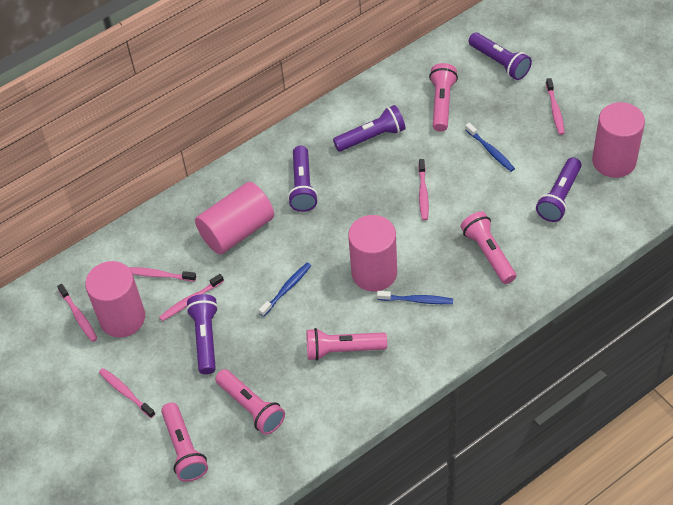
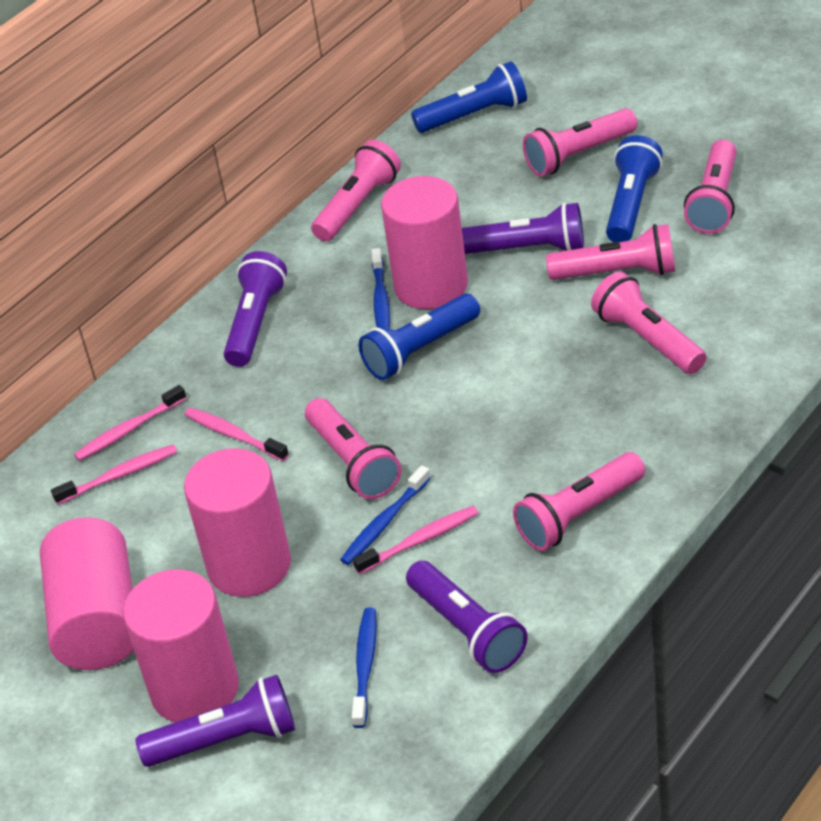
blue flashlight: 0 -> 3
pink flashlight: 5 -> 7
pink toothbrush: 6 -> 4
purple flashlight: 5 -> 4

